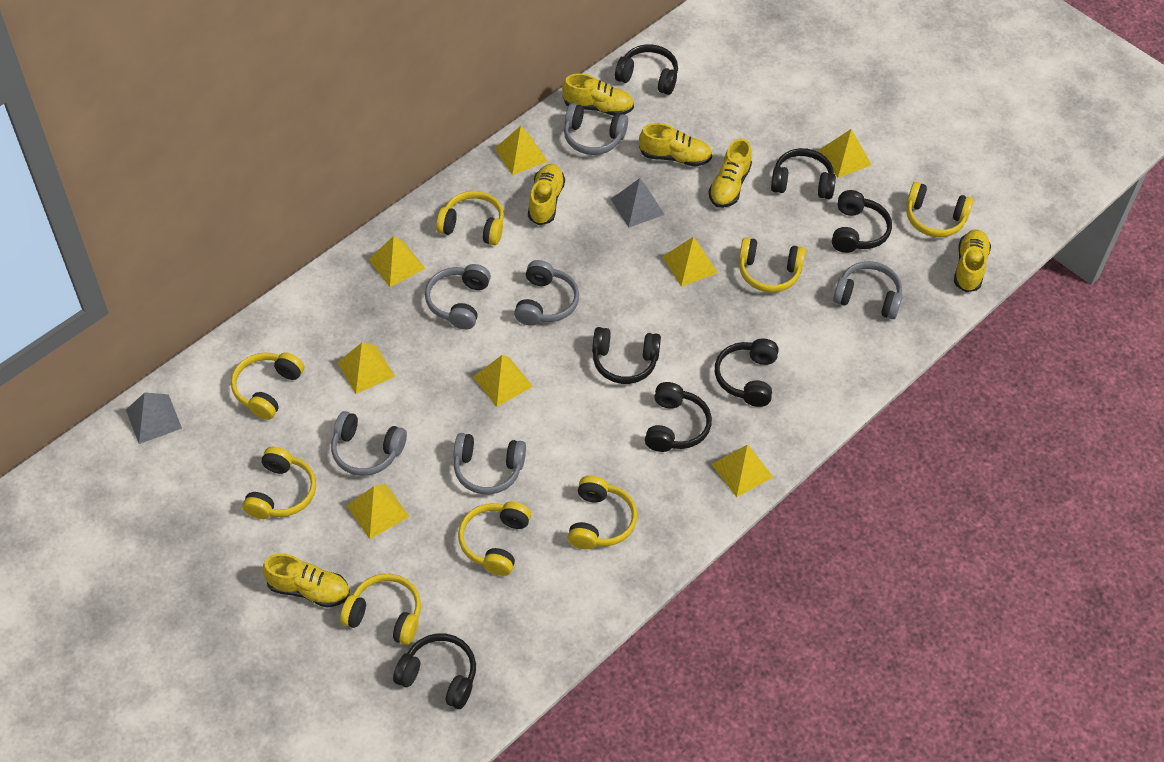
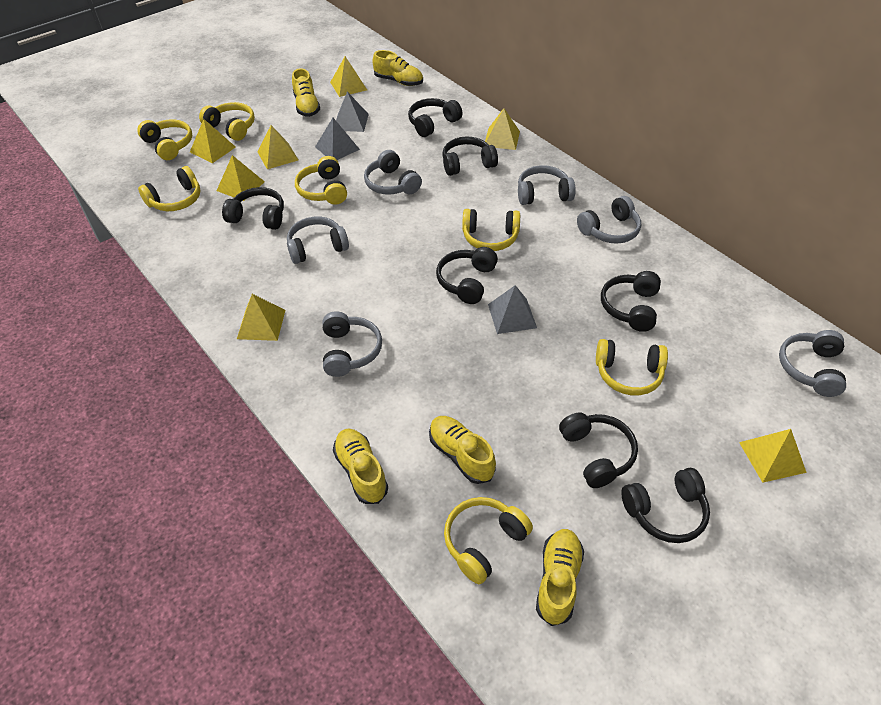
grey pyramid: 2 -> 3
yellow headphones: 8 -> 7
yellow pyramid: 8 -> 7
yellow shoe: 6 -> 5

